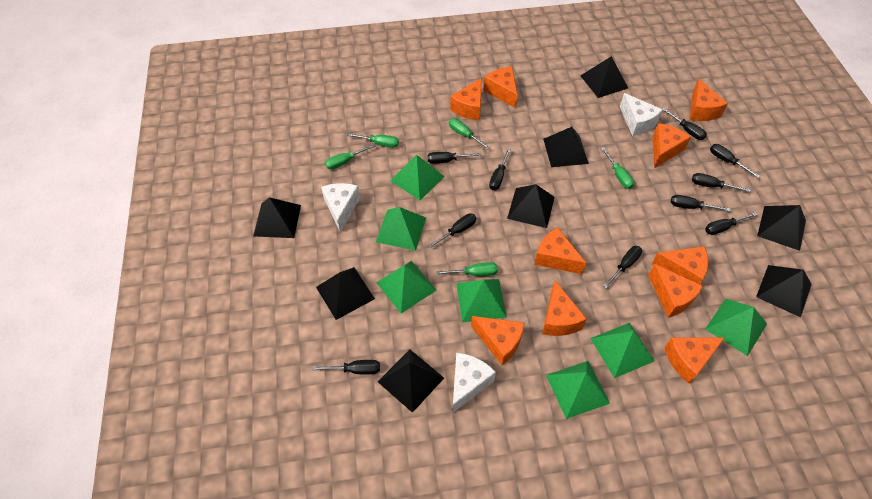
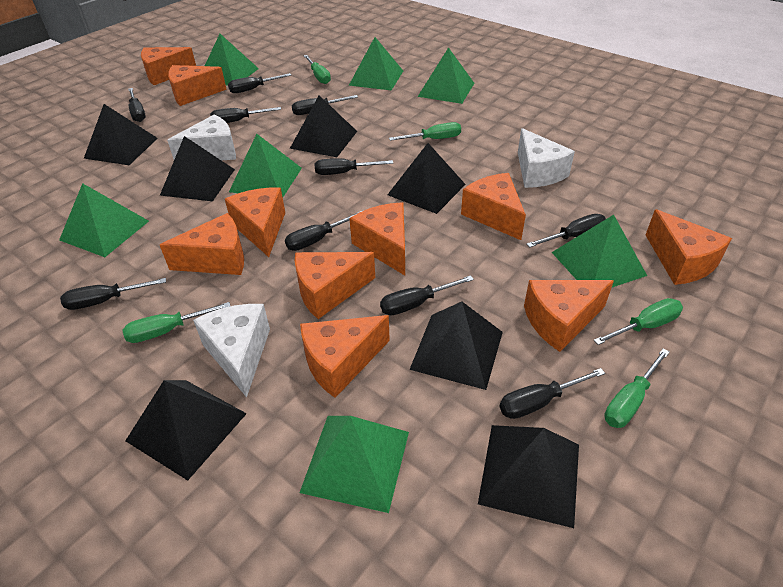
black pyramid: 8 -> 7

